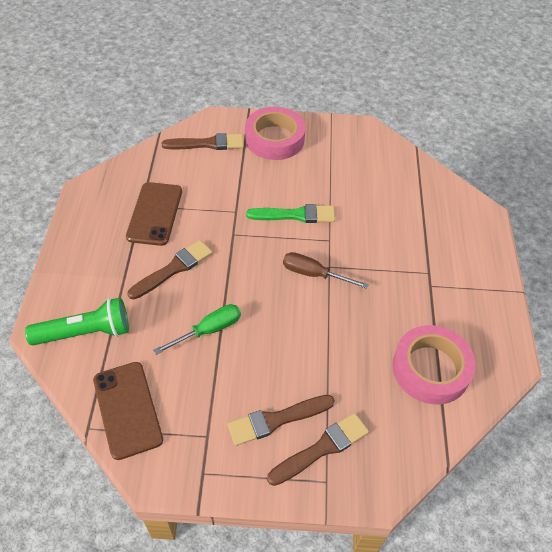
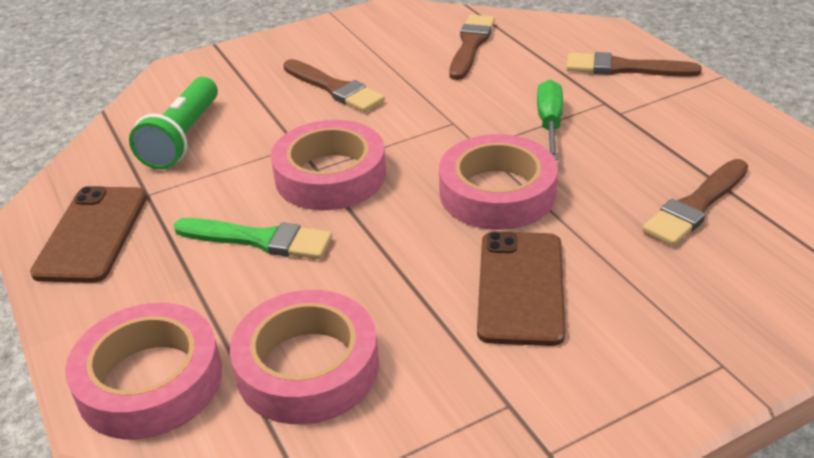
brown screwdriver: 1 -> 0
pink tape: 2 -> 4

